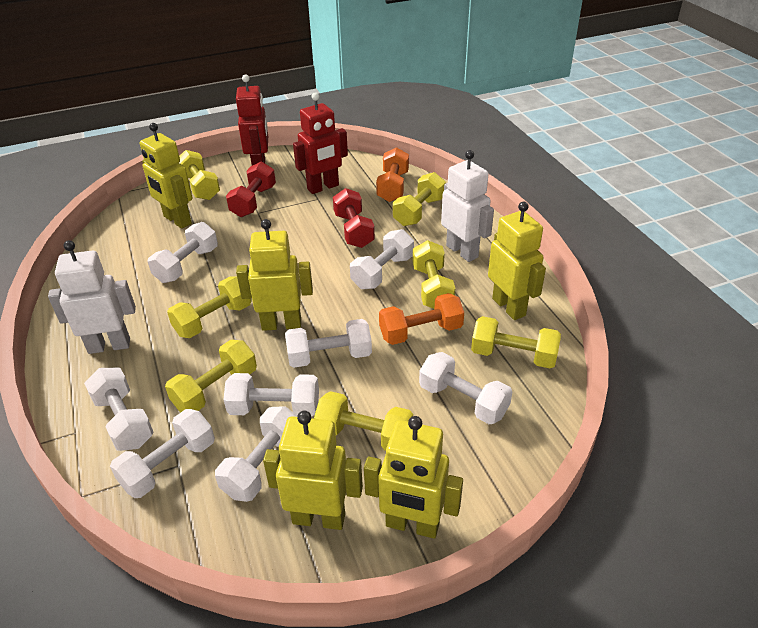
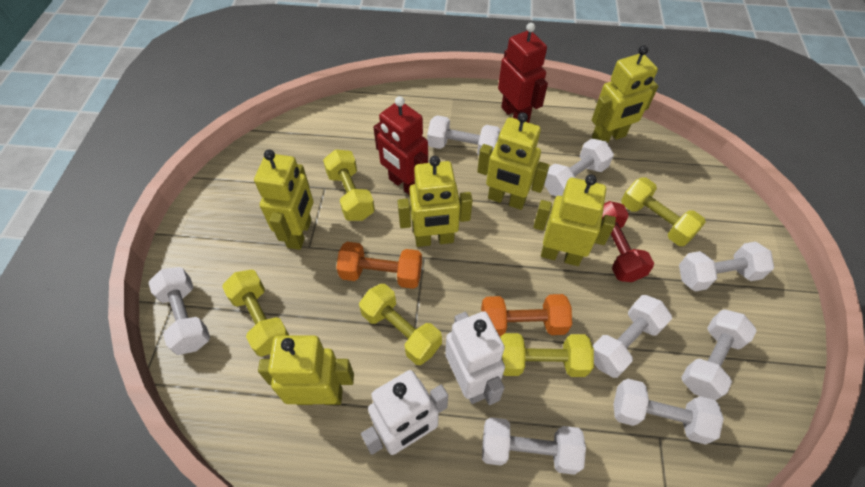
red dumbbell: 2 -> 1
yellow dumbbell: 7 -> 5
yellow robot: 5 -> 6

